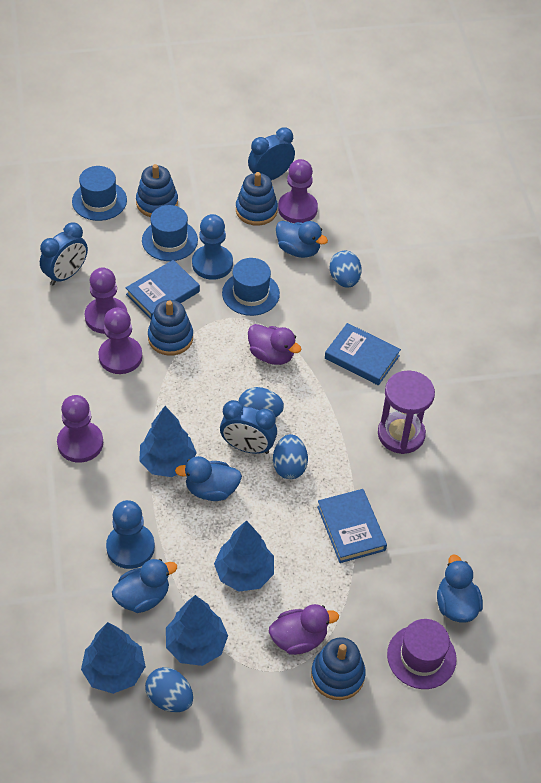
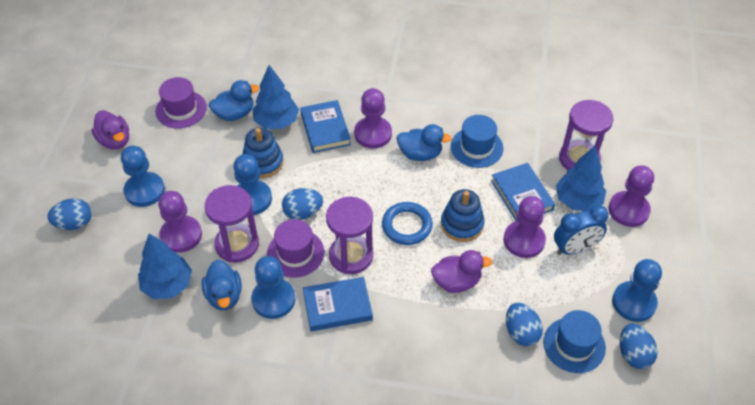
blue clock: 3 -> 1
blue duck: 4 -> 3
blue hat: 3 -> 2
blue pawn: 2 -> 4
blue ring: 0 -> 1
blue stacking toy: 4 -> 2
blue tree: 4 -> 3
purple hat: 1 -> 2
purple hourglass: 1 -> 3

